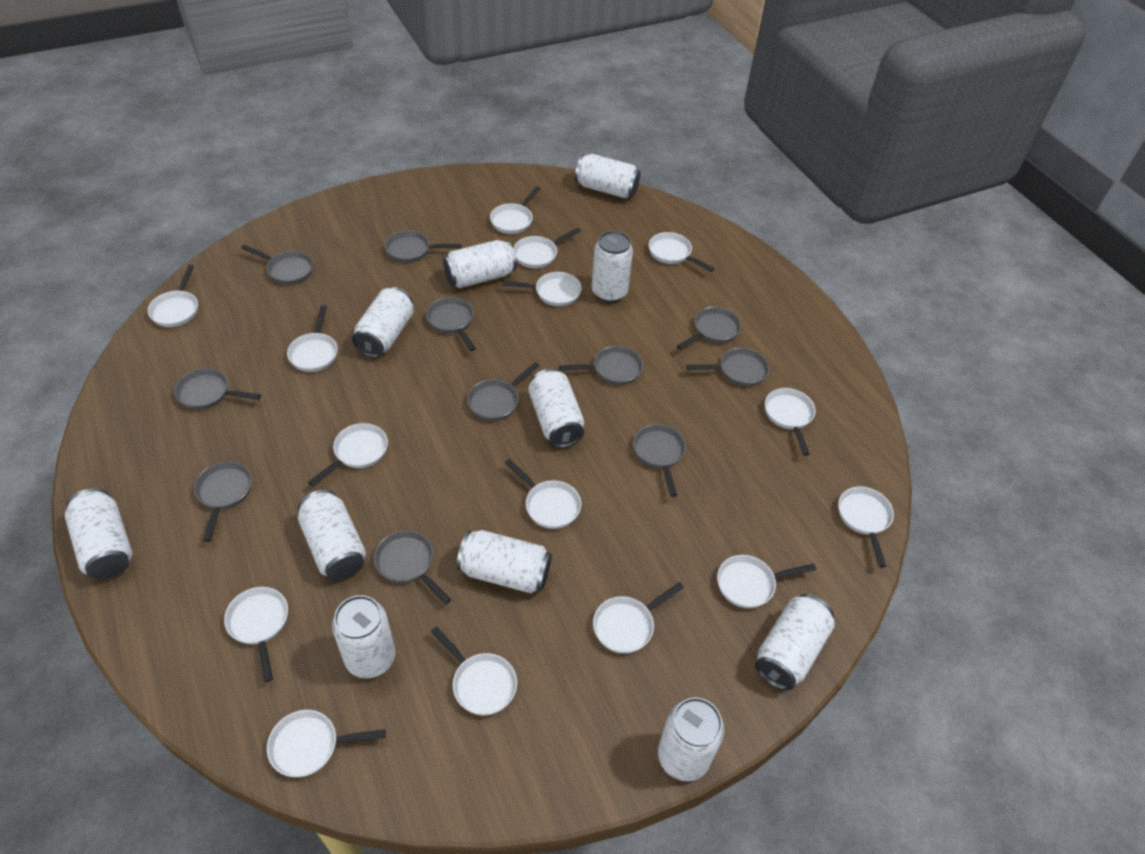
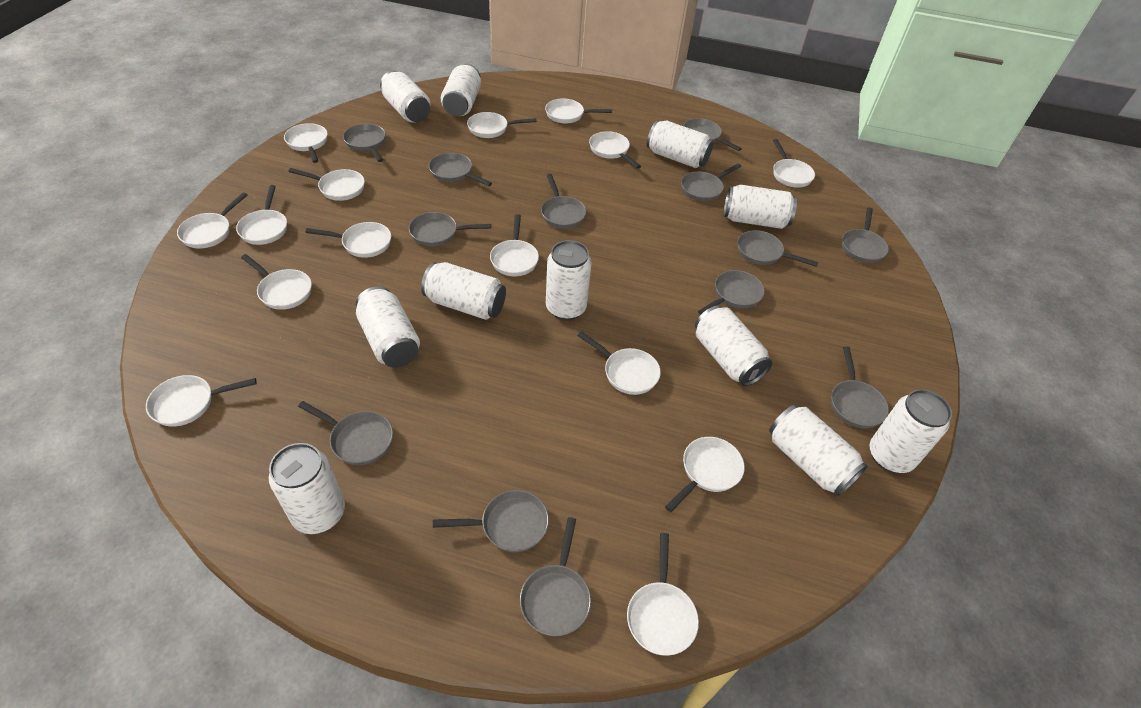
grey pan: 11 -> 13

